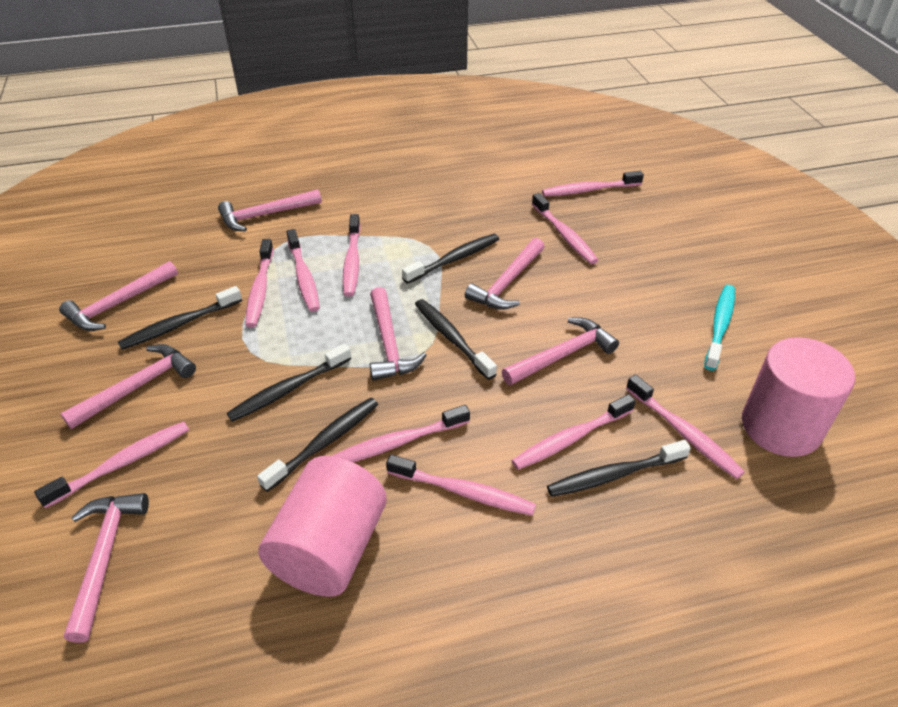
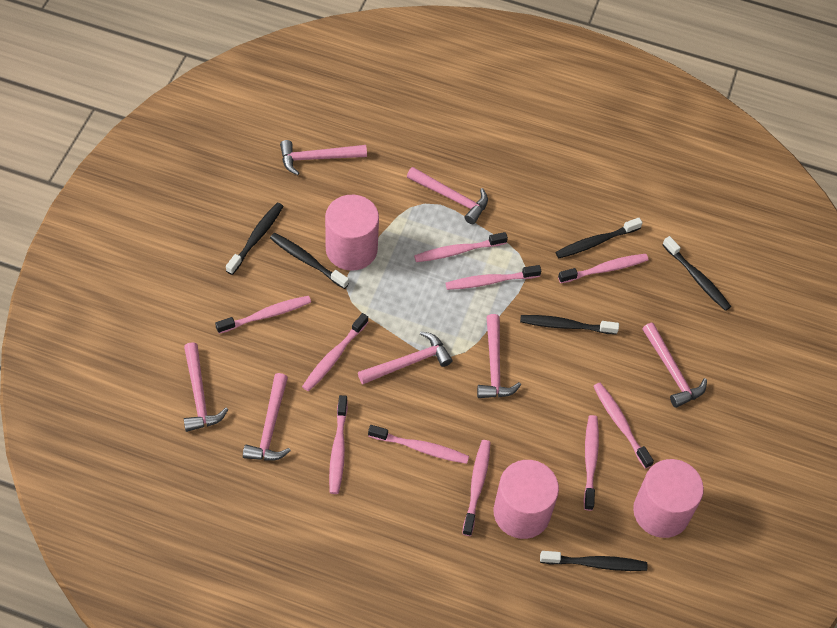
pink cylinder: 2 -> 3
turquoise toothbrush: 1 -> 0

